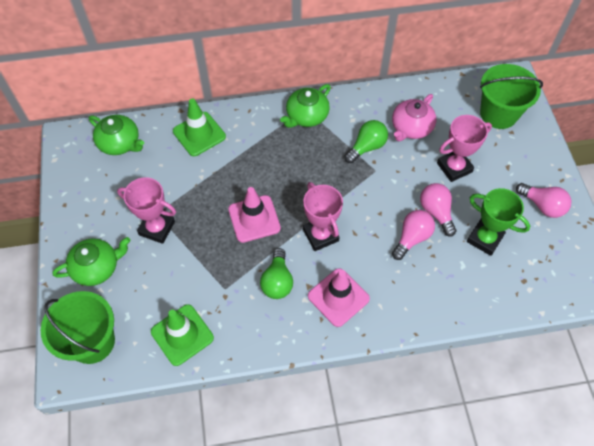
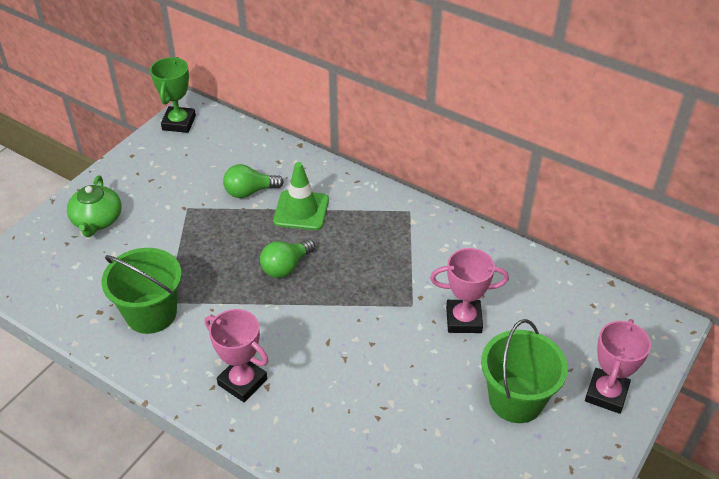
green teapot: 3 -> 1
green traffic cone: 2 -> 1
pink light bulb: 3 -> 0
pink teapot: 1 -> 0
pink traffic cone: 2 -> 0

